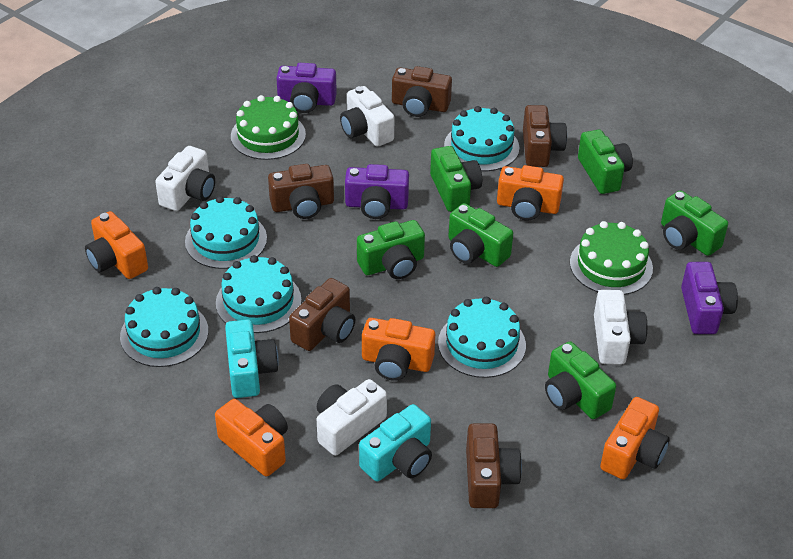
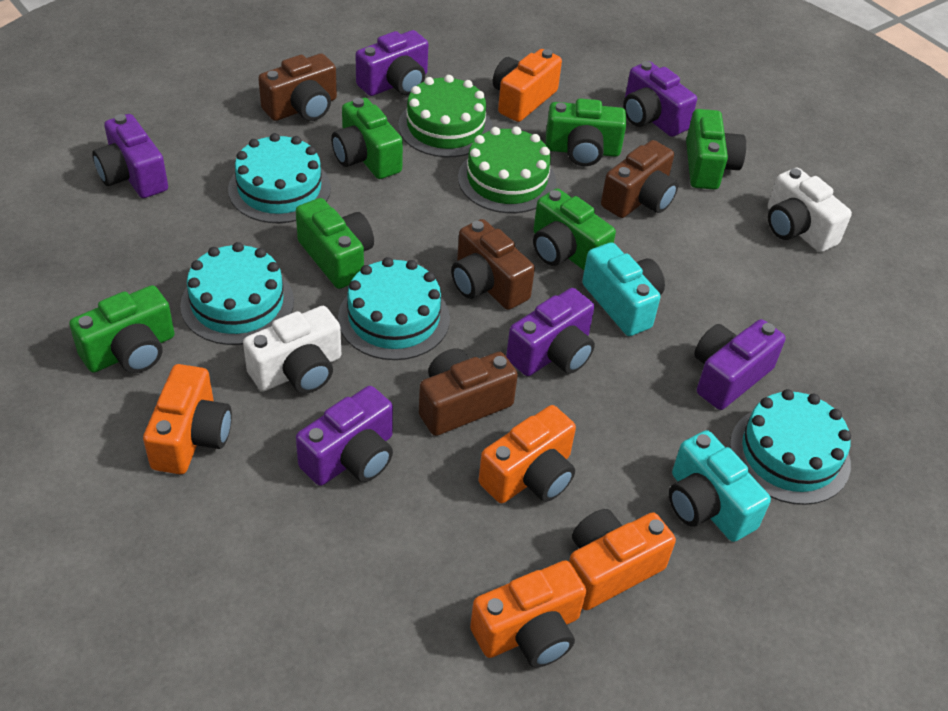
brown camera: 5 -> 4
purple camera: 3 -> 6
turquoise cake: 5 -> 4
white camera: 4 -> 2

